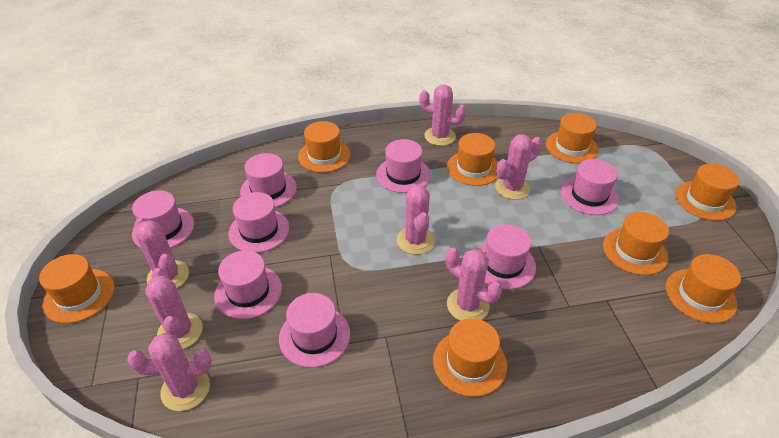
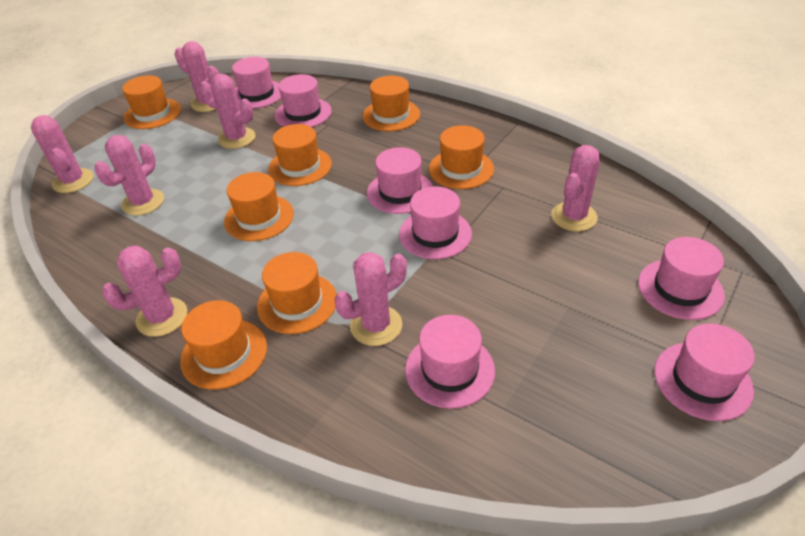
orange hat: 8 -> 7
pink hat: 8 -> 7

